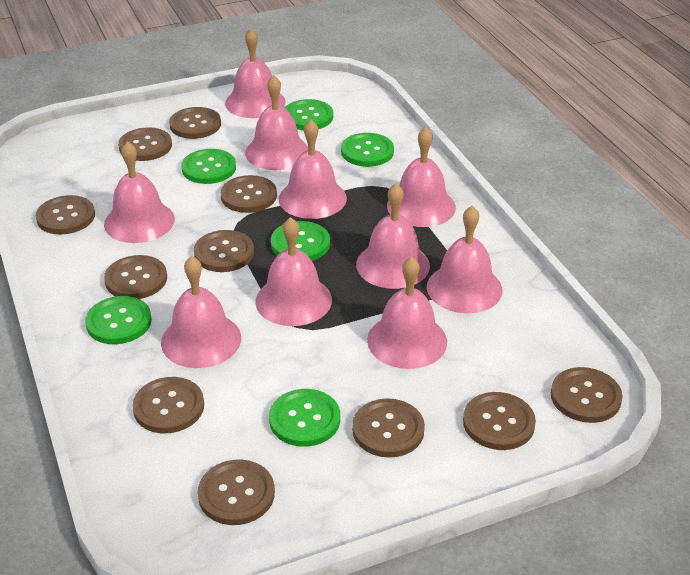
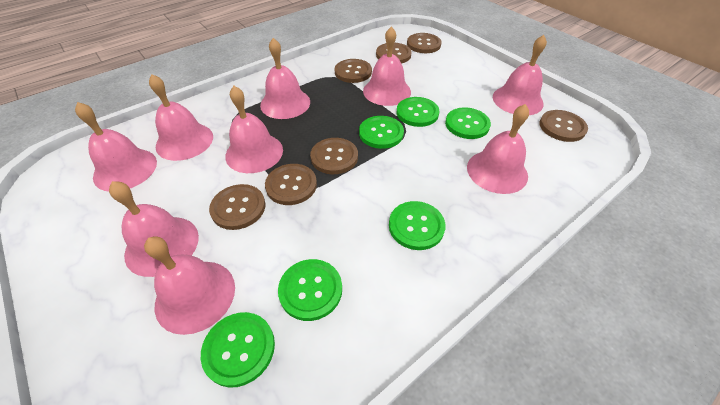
brown button: 11 -> 7
pink bell: 10 -> 9

